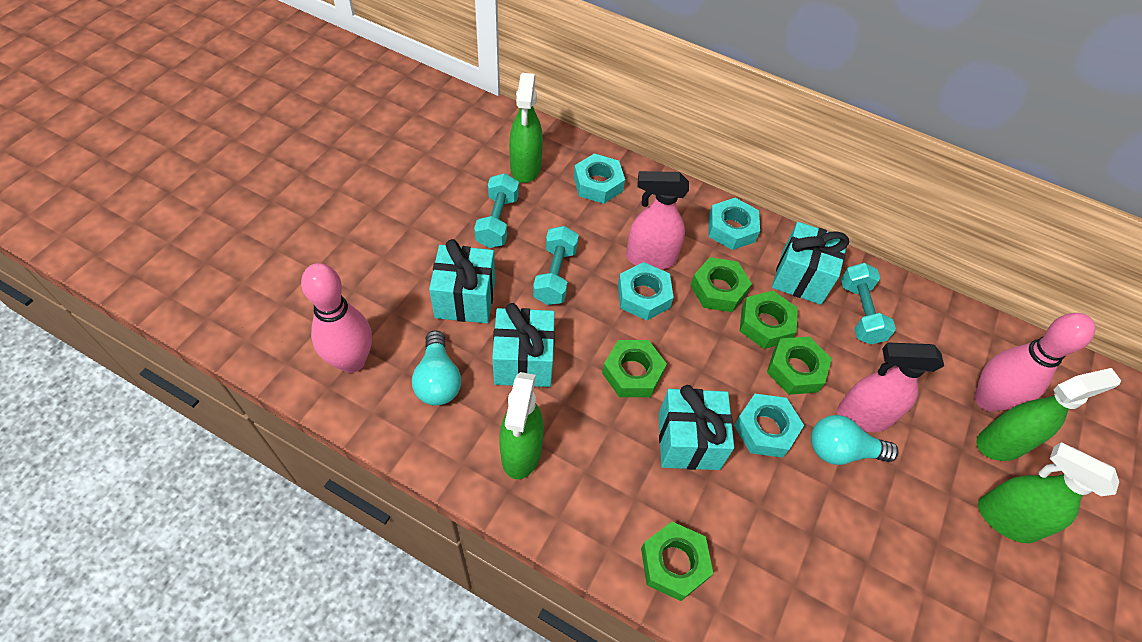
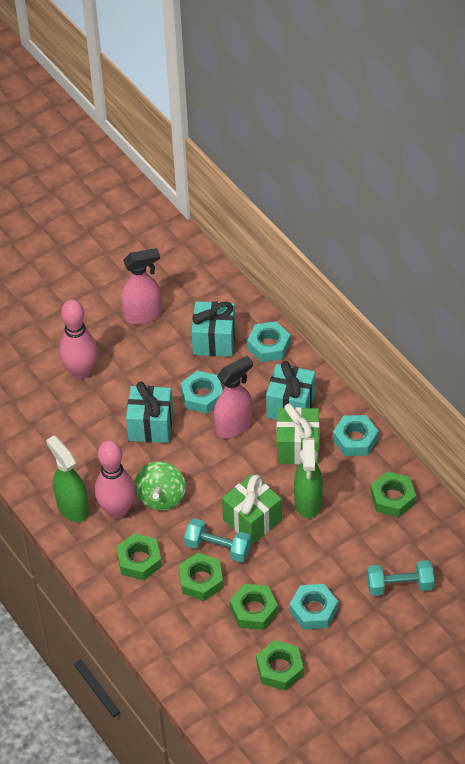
green gift: 0 -> 2
green spinning top: 0 -> 1
green spray bottle: 4 -> 2
turquoise dumbbell: 3 -> 2
turquoise gift: 4 -> 3
turquoise light bulb: 2 -> 0

